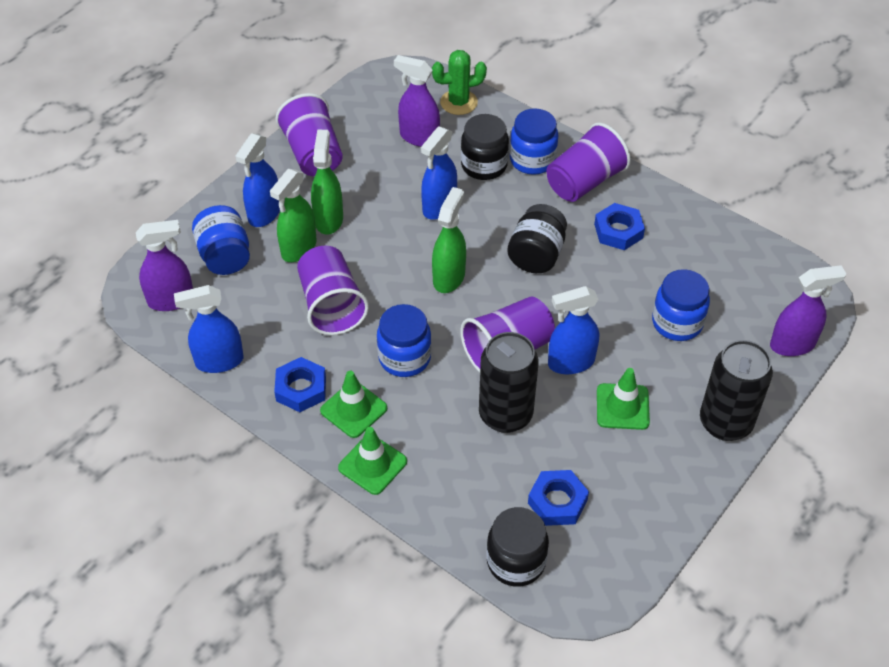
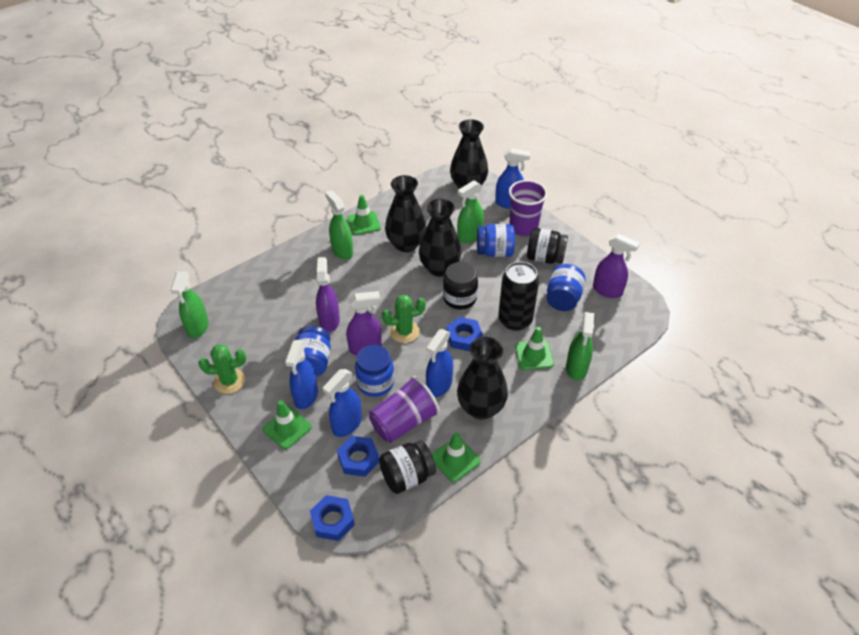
black can: 2 -> 1
black vase: 0 -> 4
green cactus: 1 -> 2
green spray bottle: 3 -> 4
green traffic cone: 3 -> 4
purple cup: 4 -> 2

